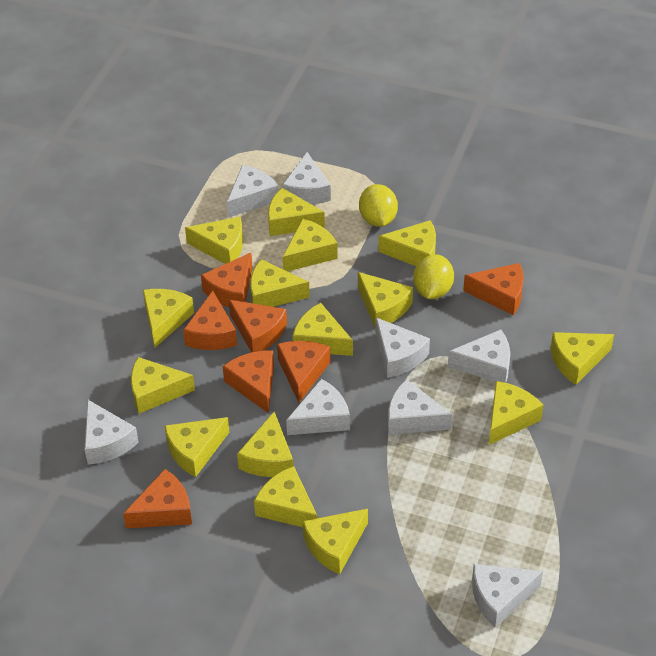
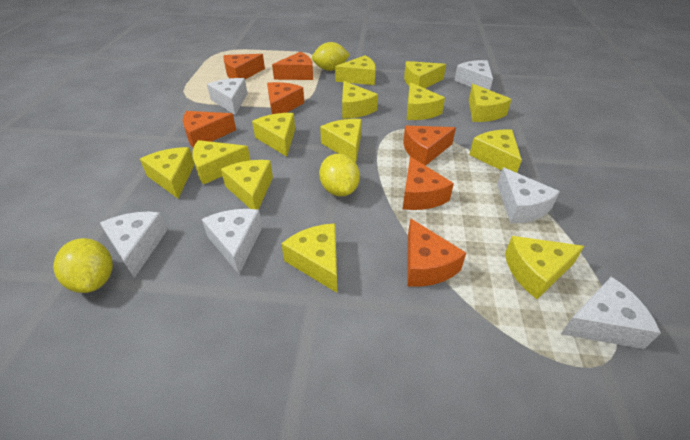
white cheese: 8 -> 6
yellow cheese: 15 -> 13
yellow lemon: 2 -> 3

